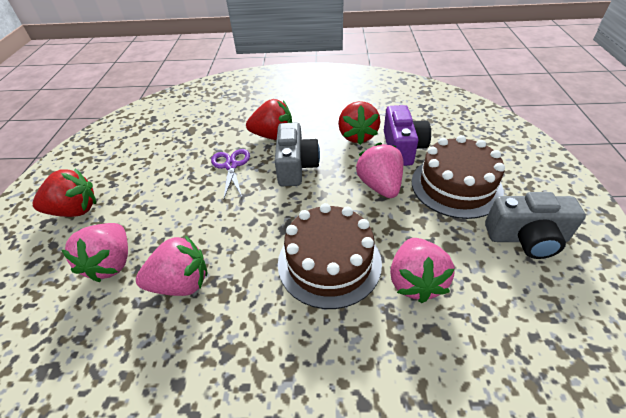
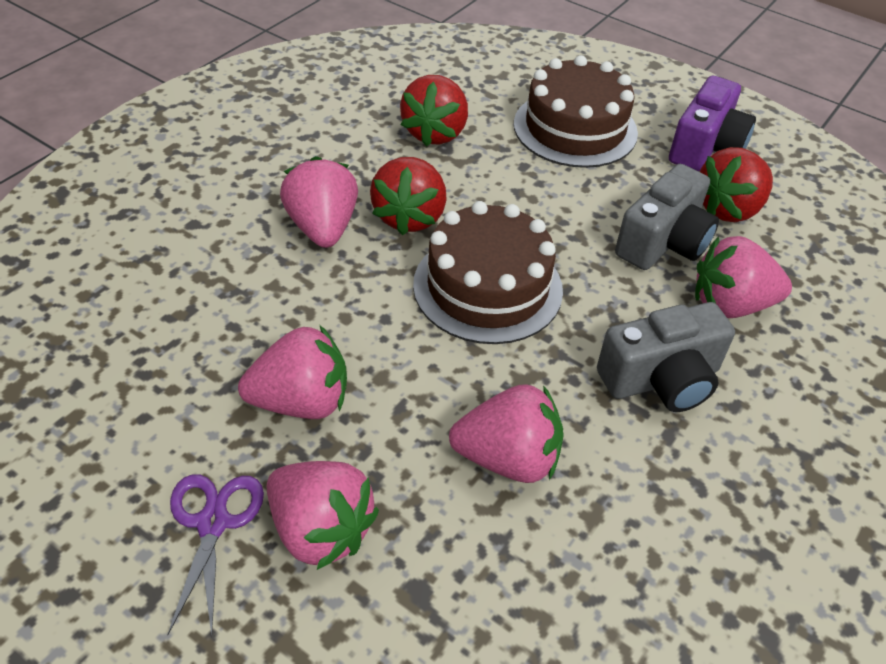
pink strawberry: 4 -> 5

